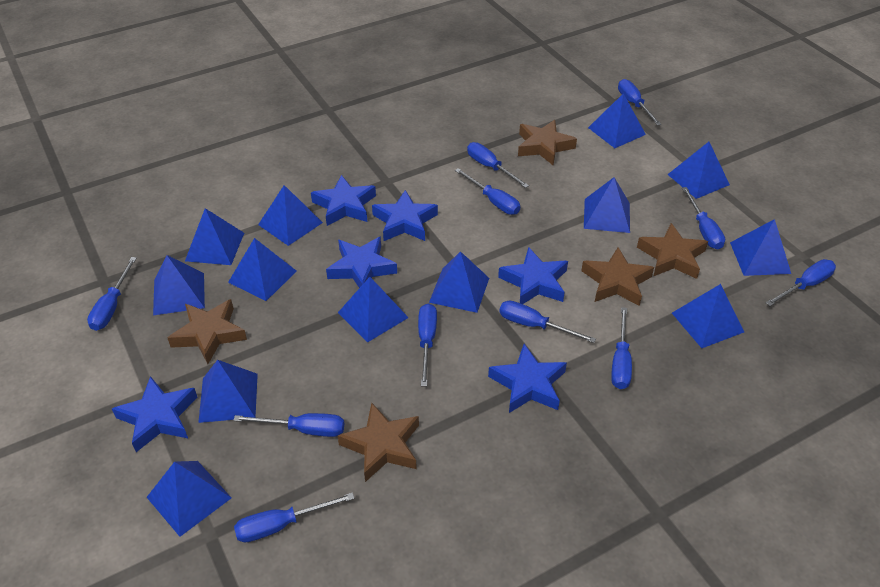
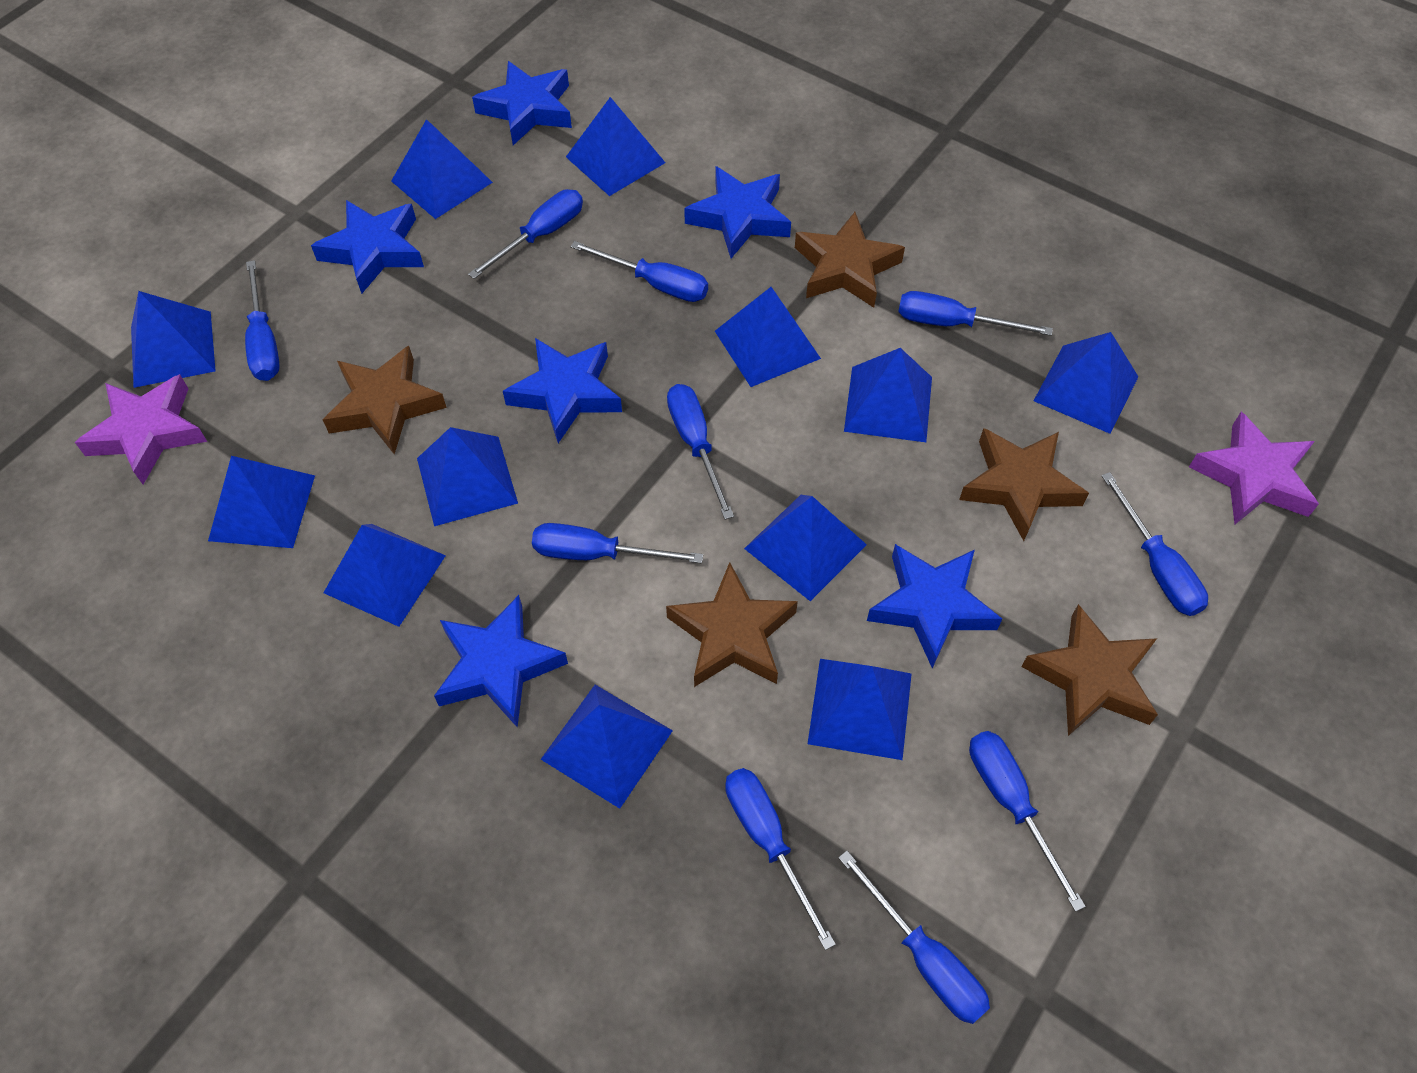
blue pyramid: 13 -> 12
blue screwdriver: 11 -> 10
purple star: 0 -> 2

